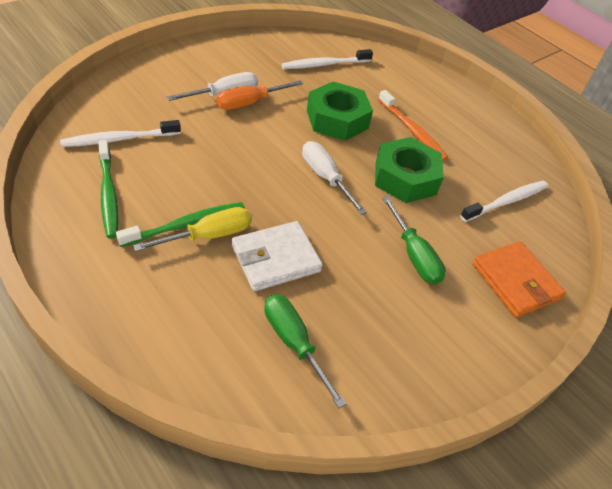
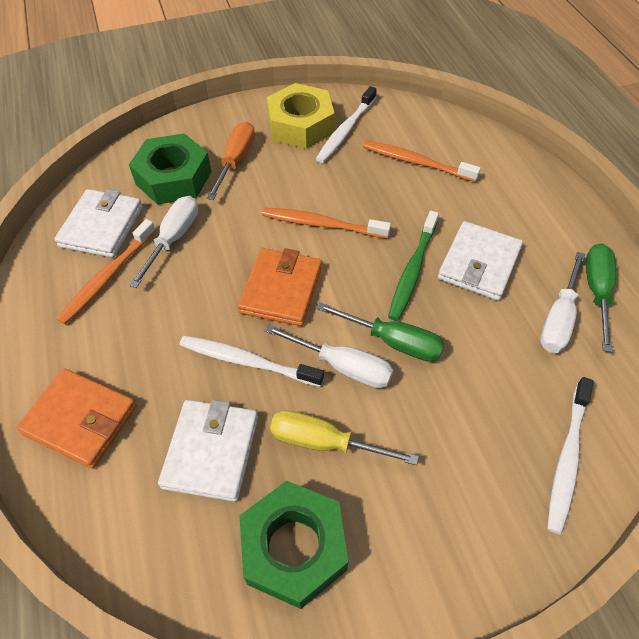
green toothbrush: 2 -> 1
orange toothbrush: 1 -> 3
orange wallet: 1 -> 2
white screwdriver: 2 -> 3
white wallet: 1 -> 3
yellow nut: 0 -> 1

